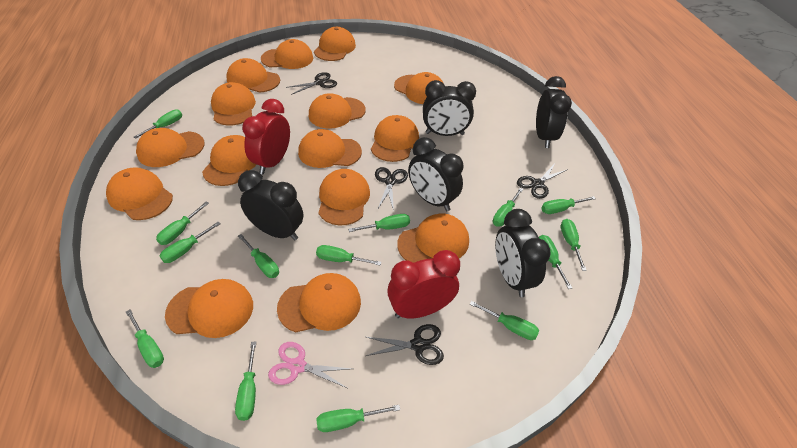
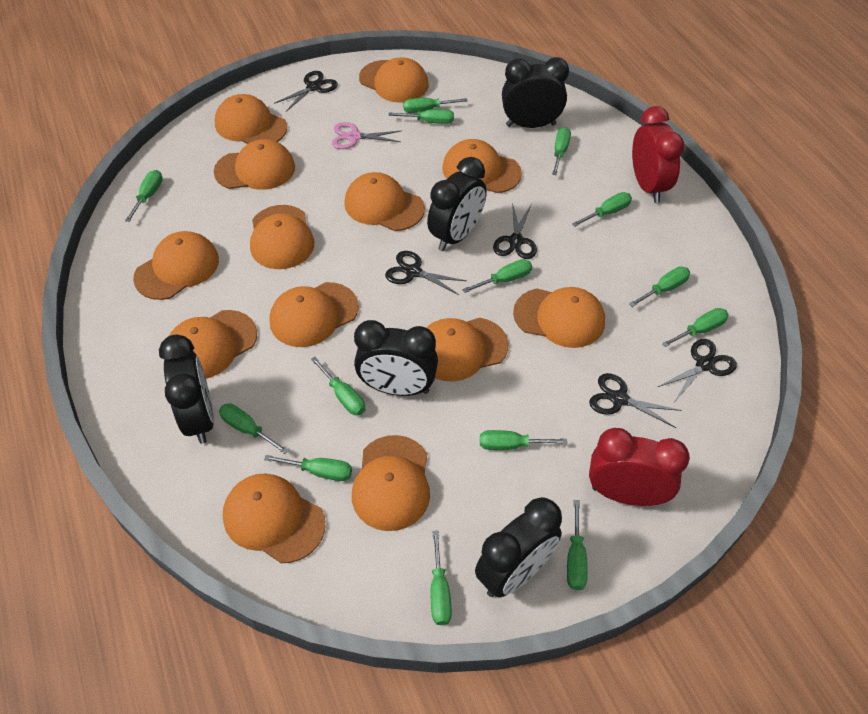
black scissors: 4 -> 5
orange cap: 15 -> 13

